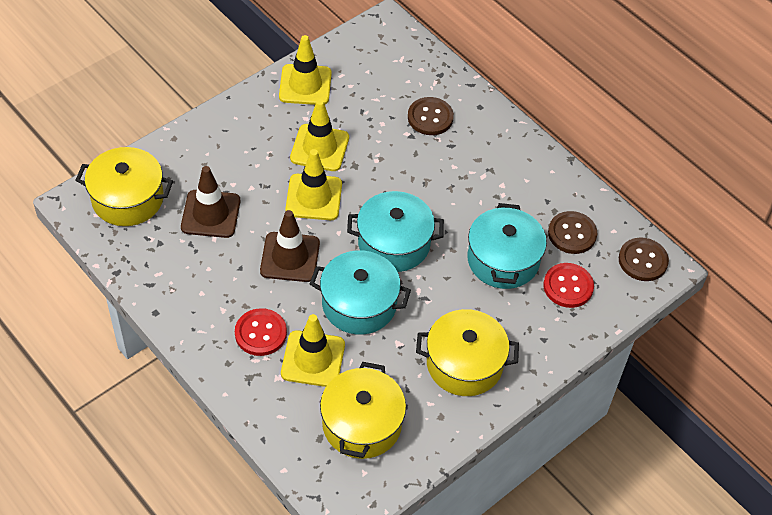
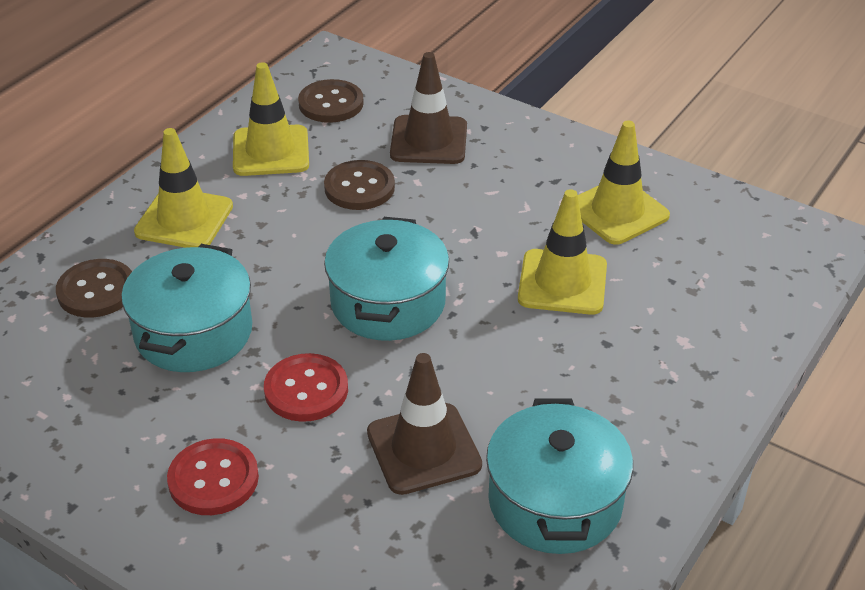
yellow pot: 3 -> 0

